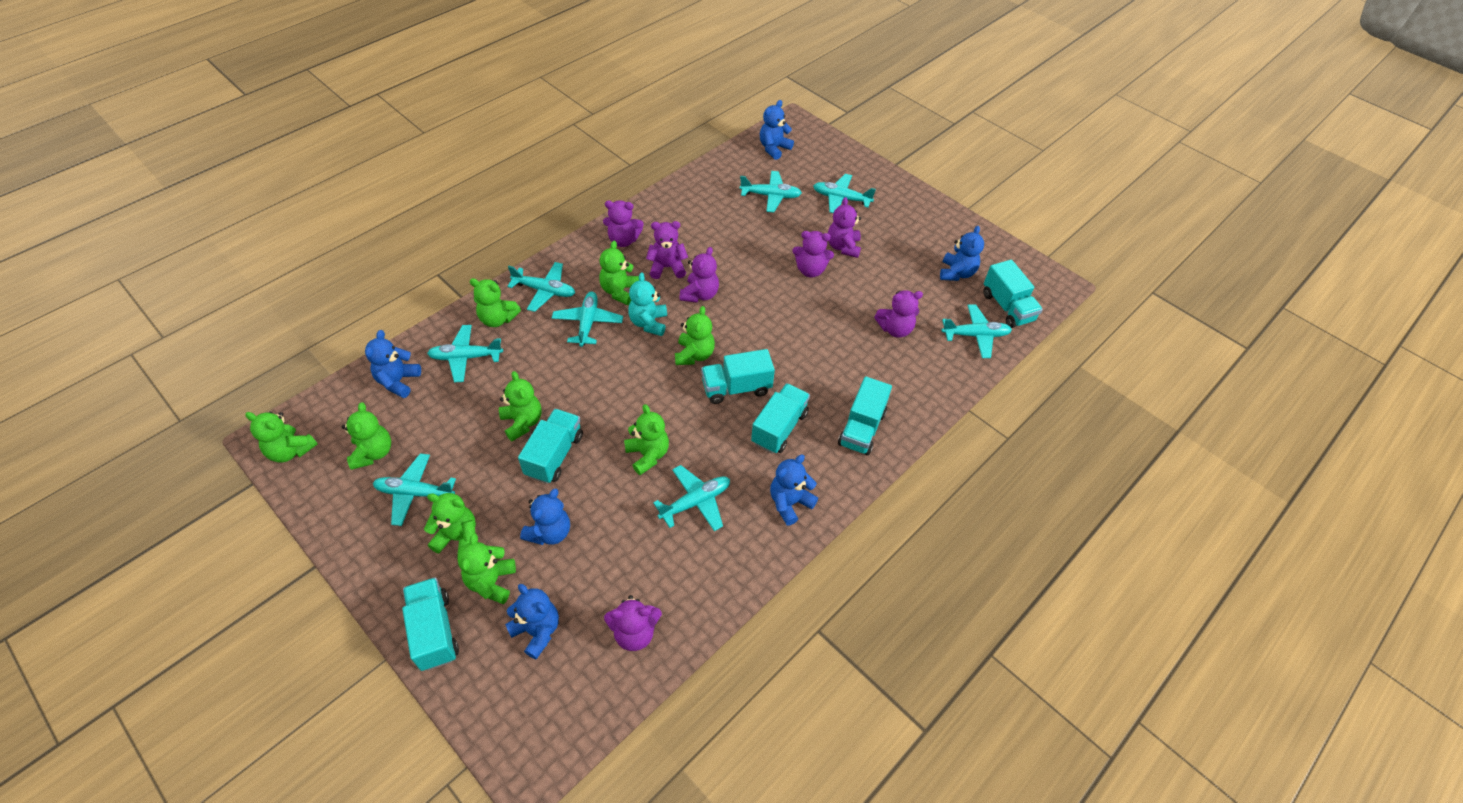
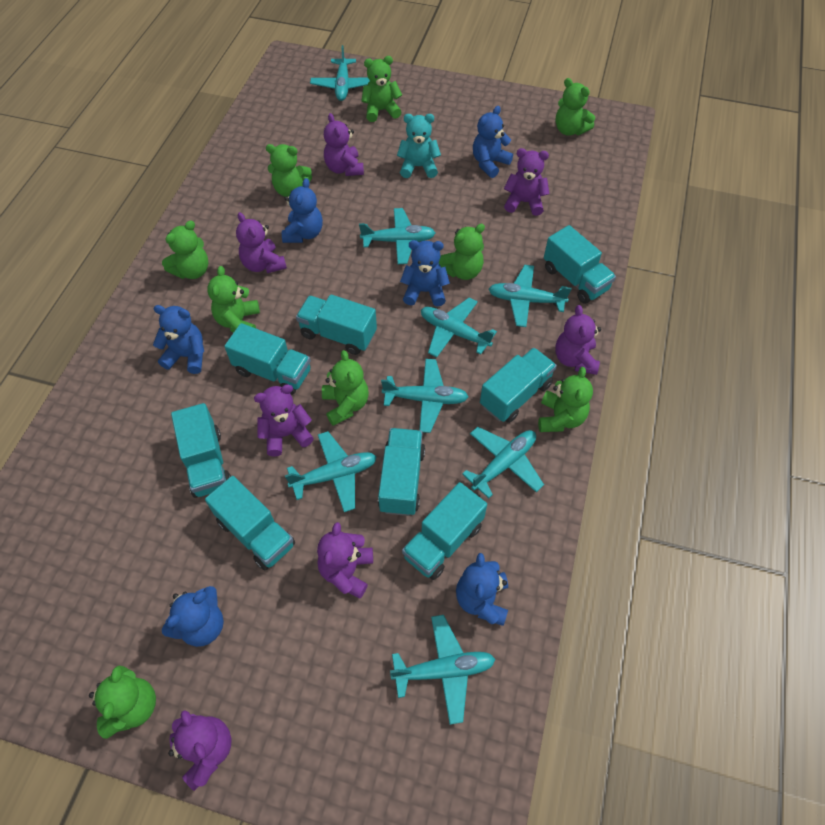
turquoise truck: 6 -> 8

